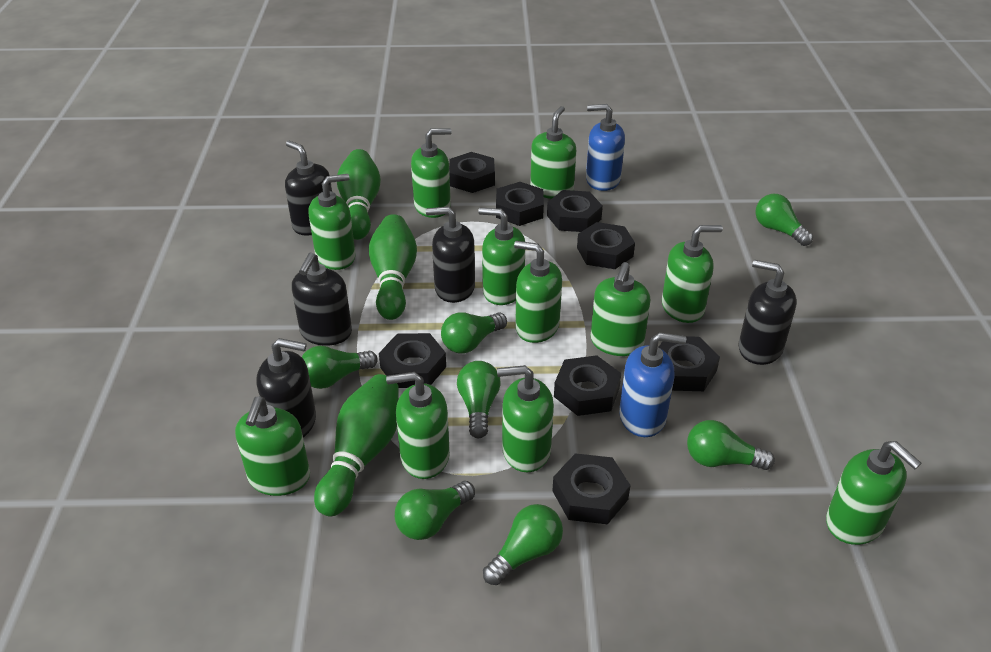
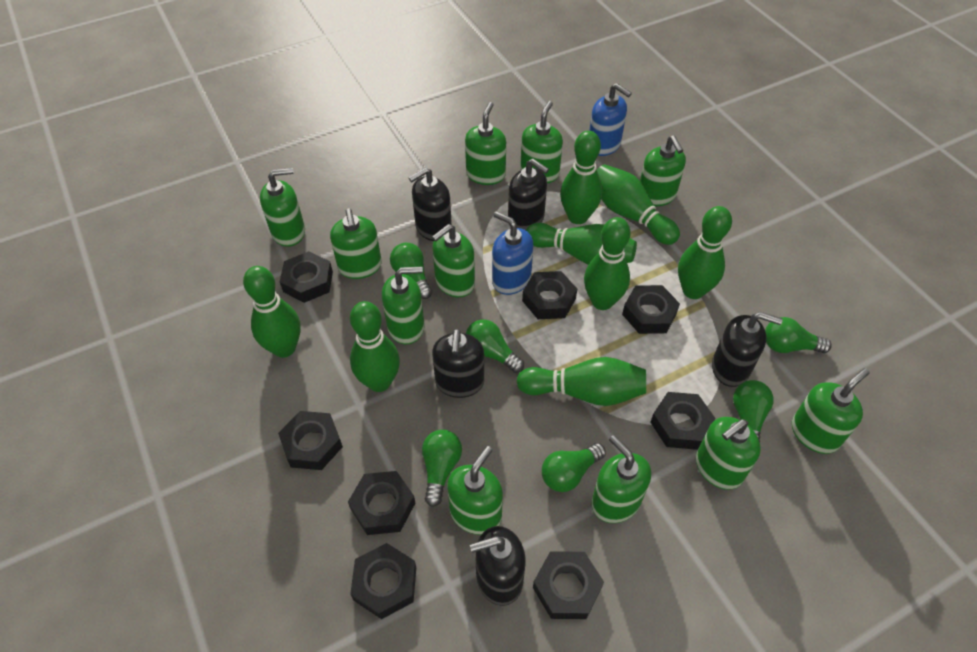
green bowling pin: 3 -> 8
green light bulb: 7 -> 6

